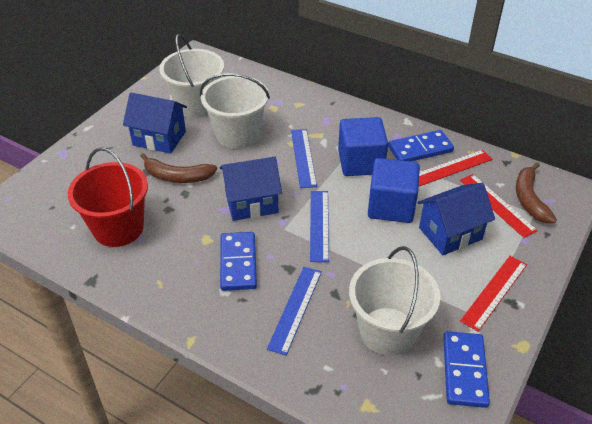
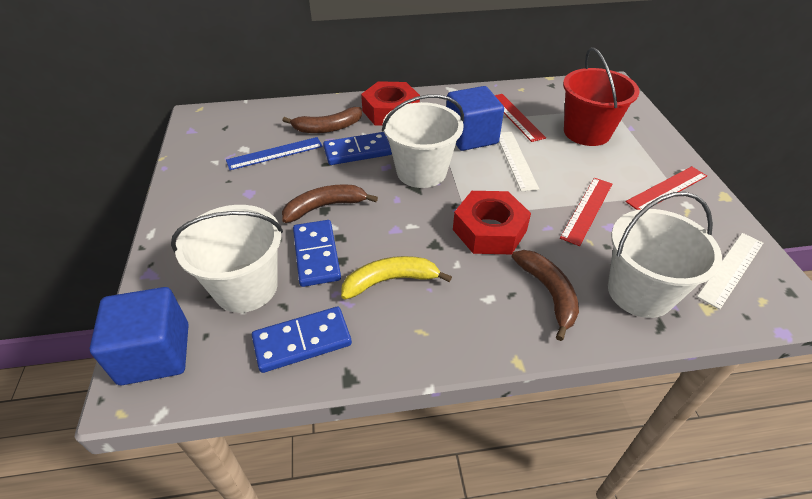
blue house: 3 -> 0
blue ruler: 3 -> 1
brown banana: 2 -> 3
red nut: 0 -> 2
white ruler: 0 -> 2
yellow banana: 0 -> 1

